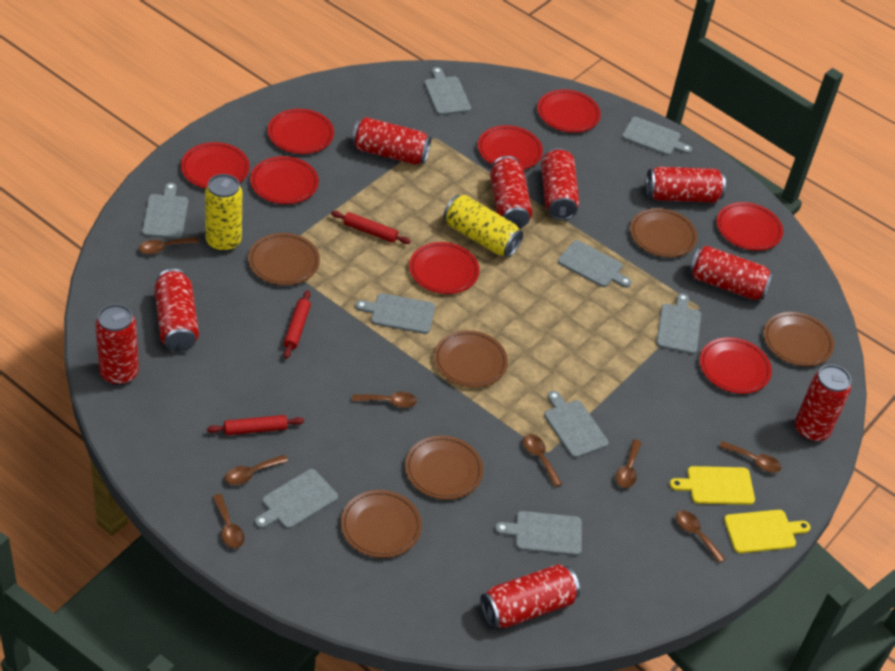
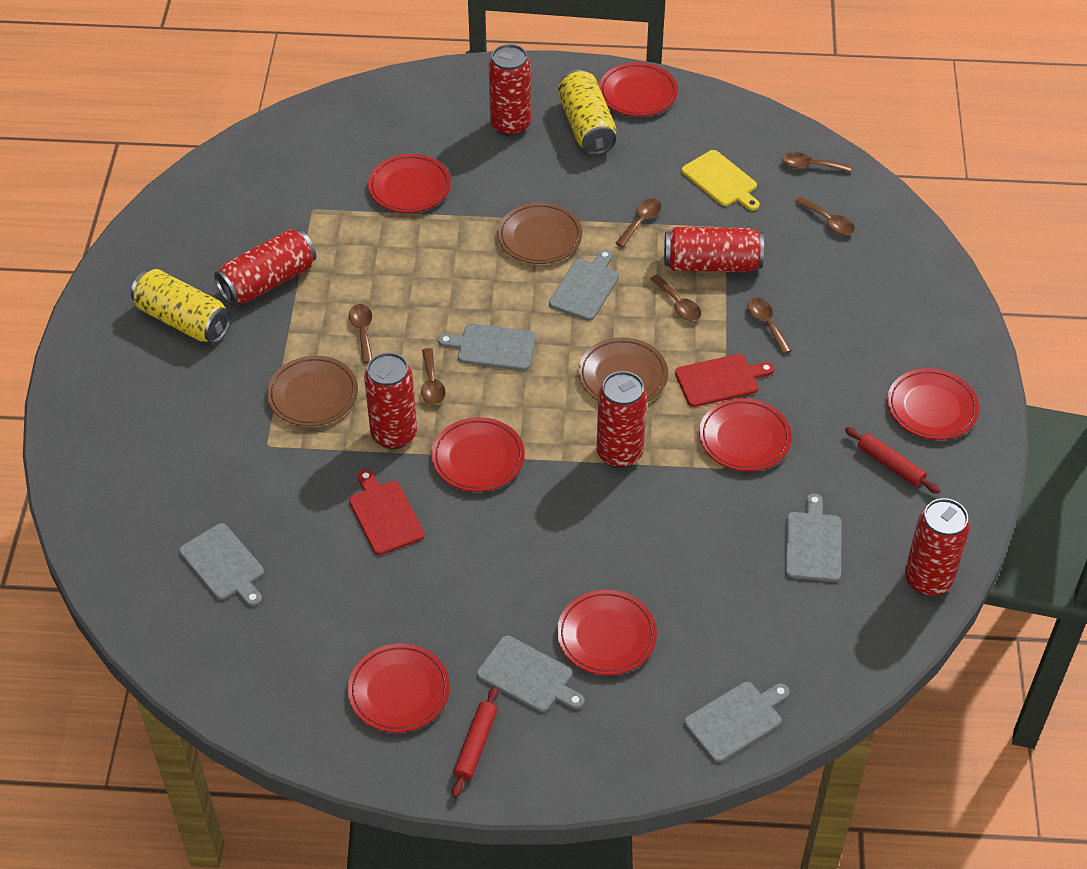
brown plate: 6 -> 3
brown spoon: 8 -> 7
grey cutting board: 9 -> 6
red can: 9 -> 6
red cutting board: 0 -> 2
red plate: 8 -> 7
red rolling pin: 3 -> 2
yellow cutting board: 2 -> 1

